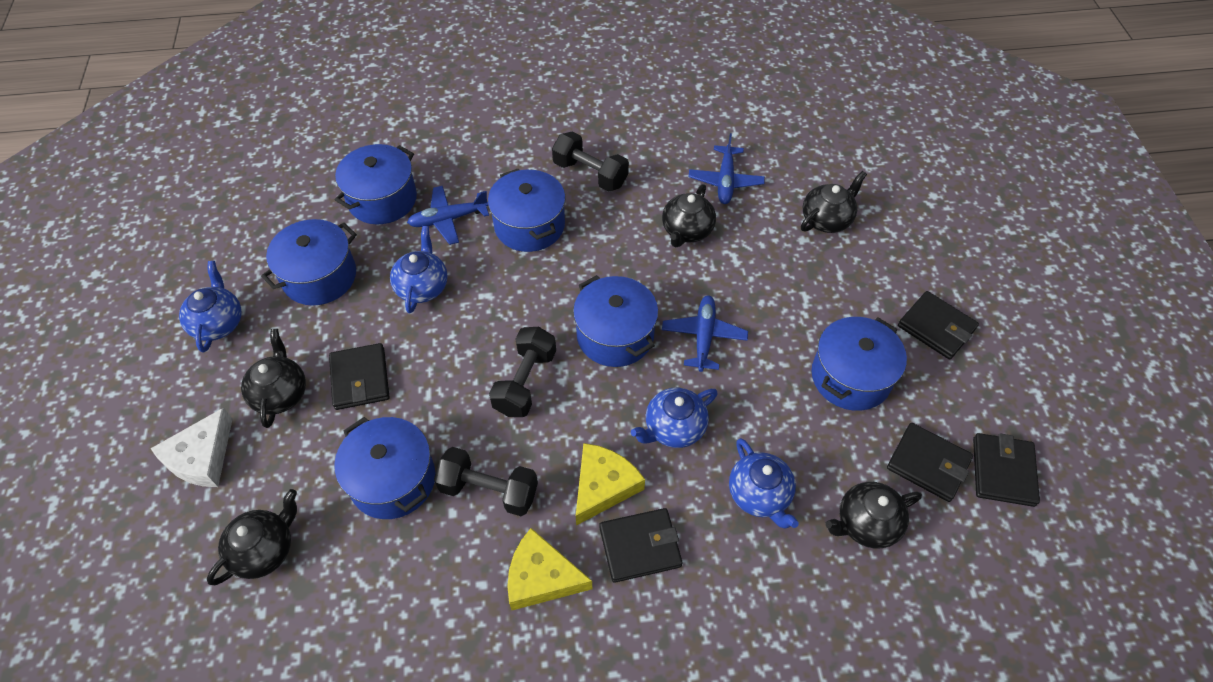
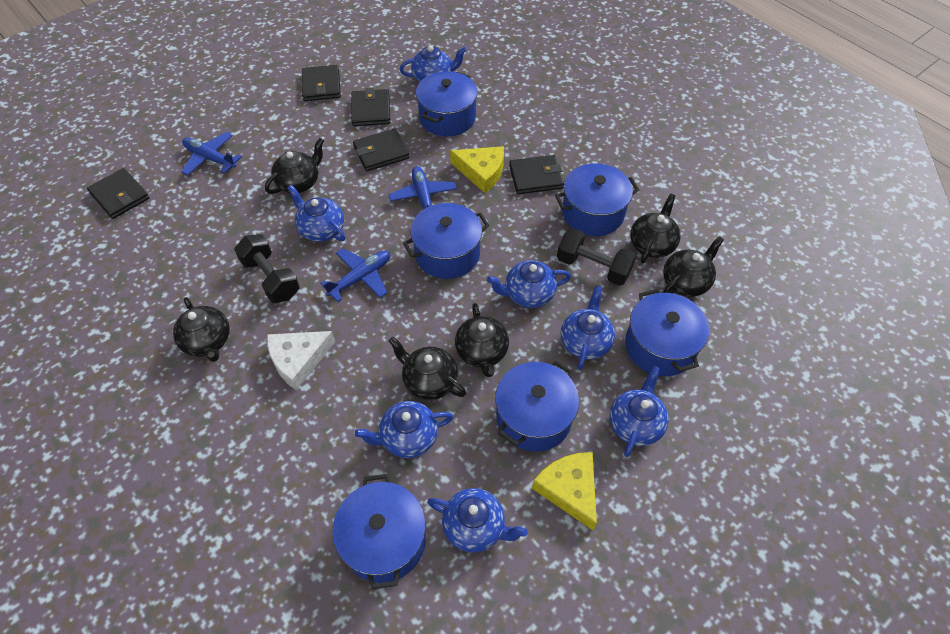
black dumbbell: 3 -> 2
black teapot: 5 -> 6
blue teapot: 4 -> 7

